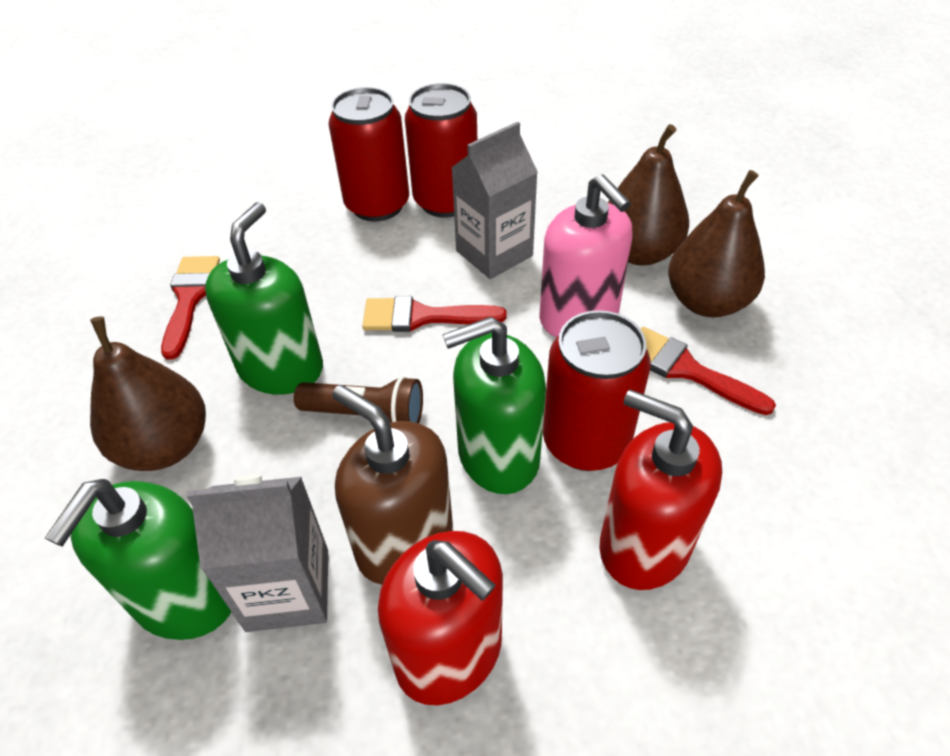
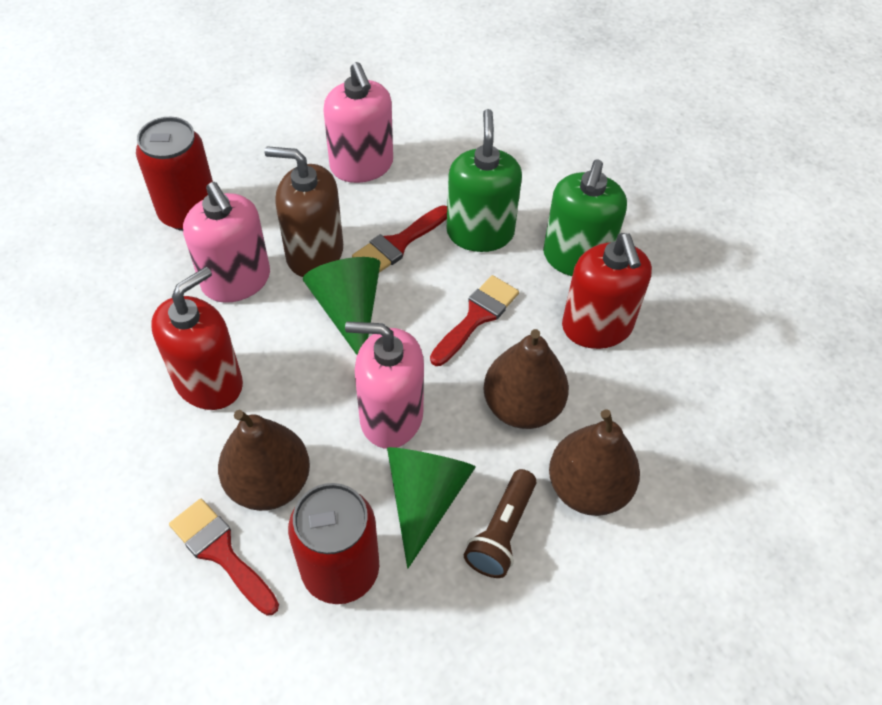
green cone: 0 -> 2
green soap dispenser: 3 -> 2
grey carton: 2 -> 0
pink soap dispenser: 1 -> 3
red can: 3 -> 2

